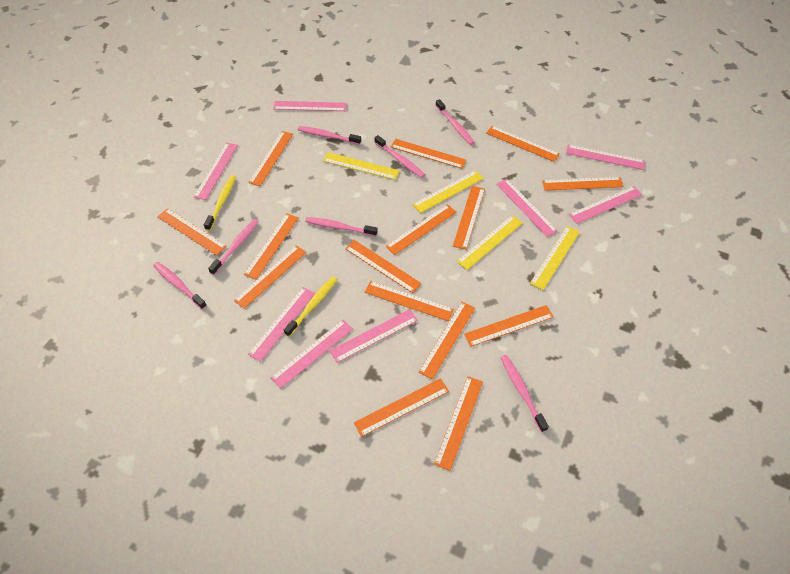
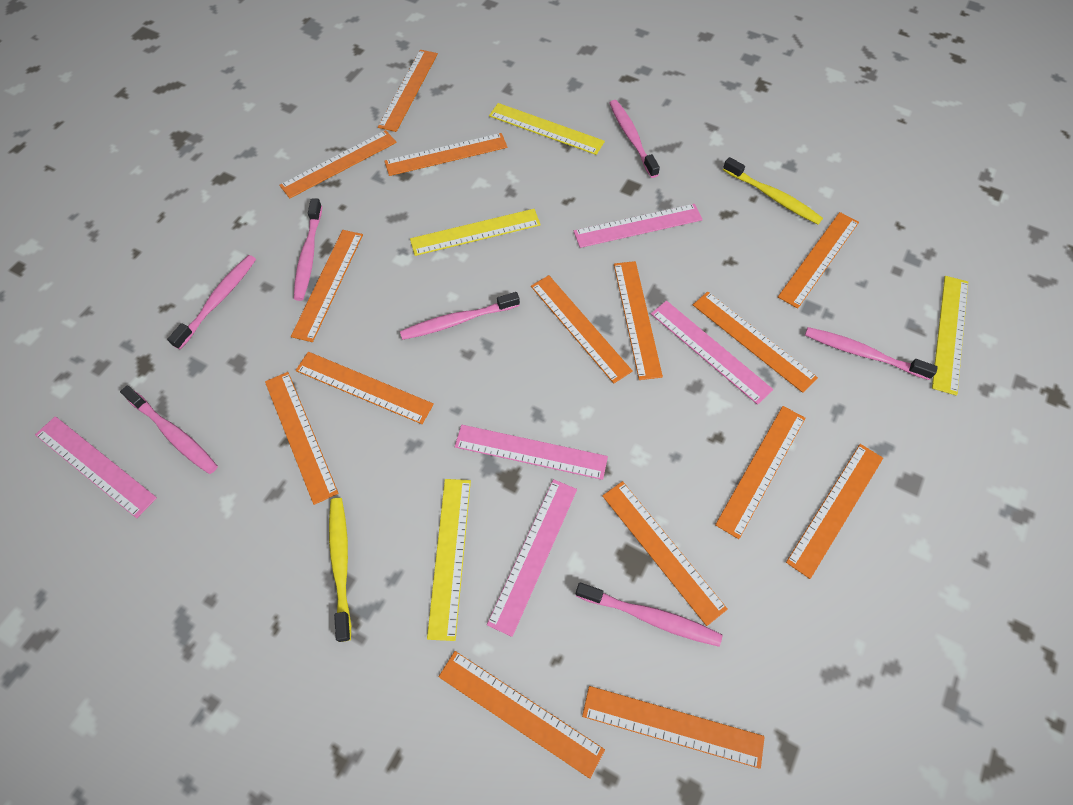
pink ruler: 8 -> 5

